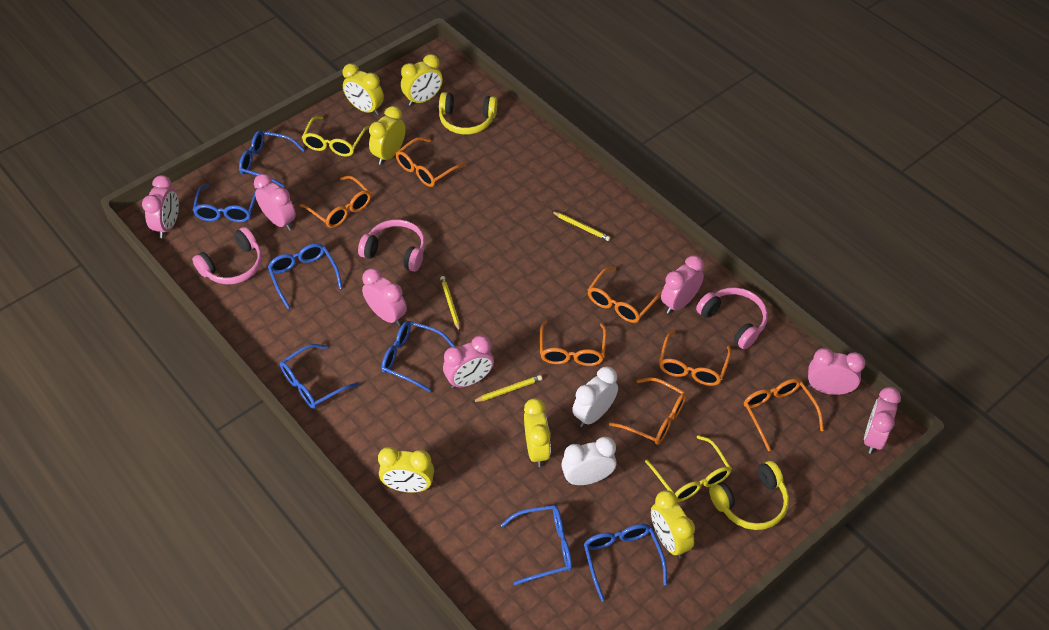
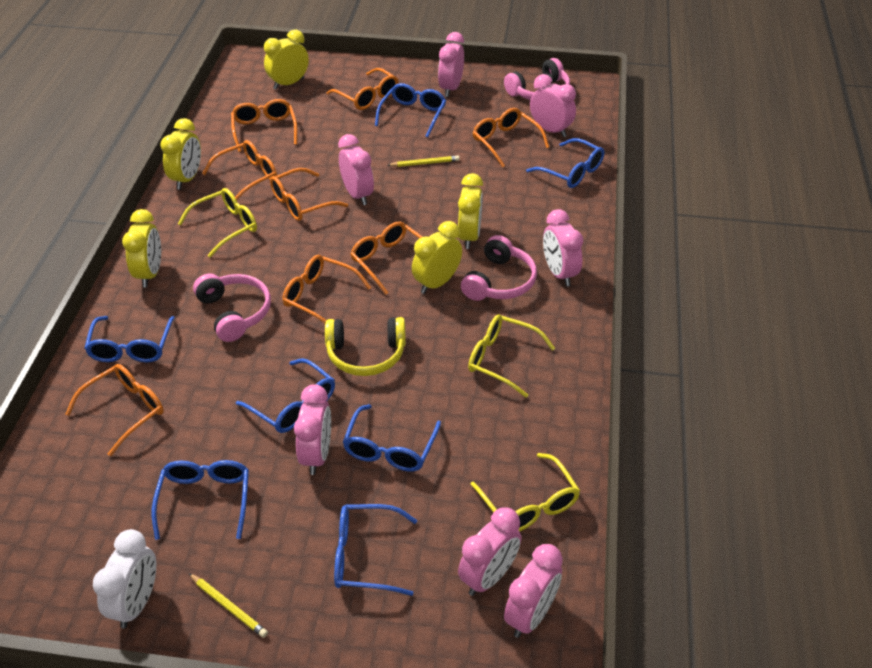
orange glasses: 7 -> 8
white clock: 2 -> 1
yellow clock: 6 -> 5
yellow glasses: 2 -> 3
yellow headphones: 2 -> 1
yellow pencil: 3 -> 2

